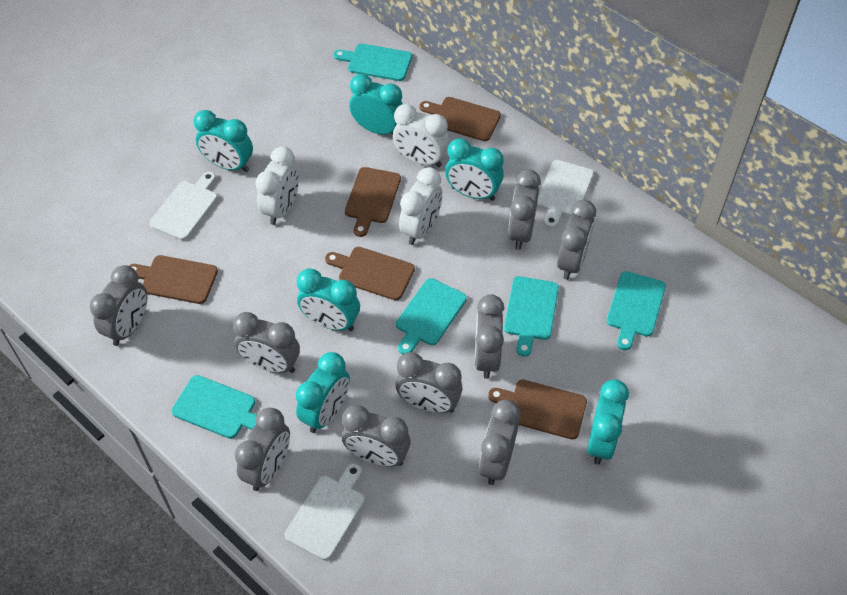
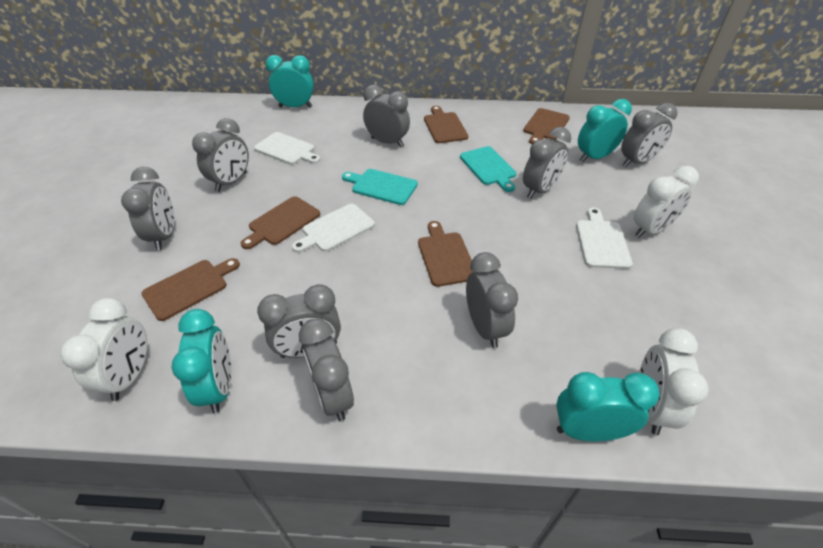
grey clock: 9 -> 8
turquoise clock: 6 -> 4
turquoise cutting board: 5 -> 2

